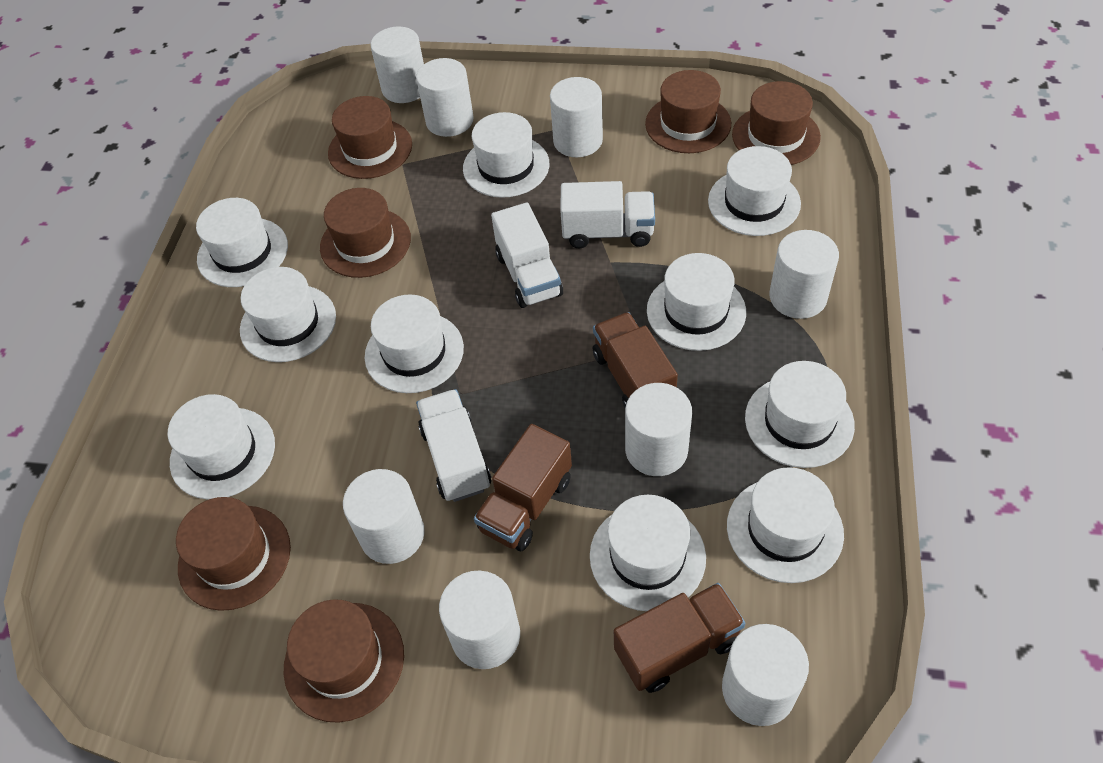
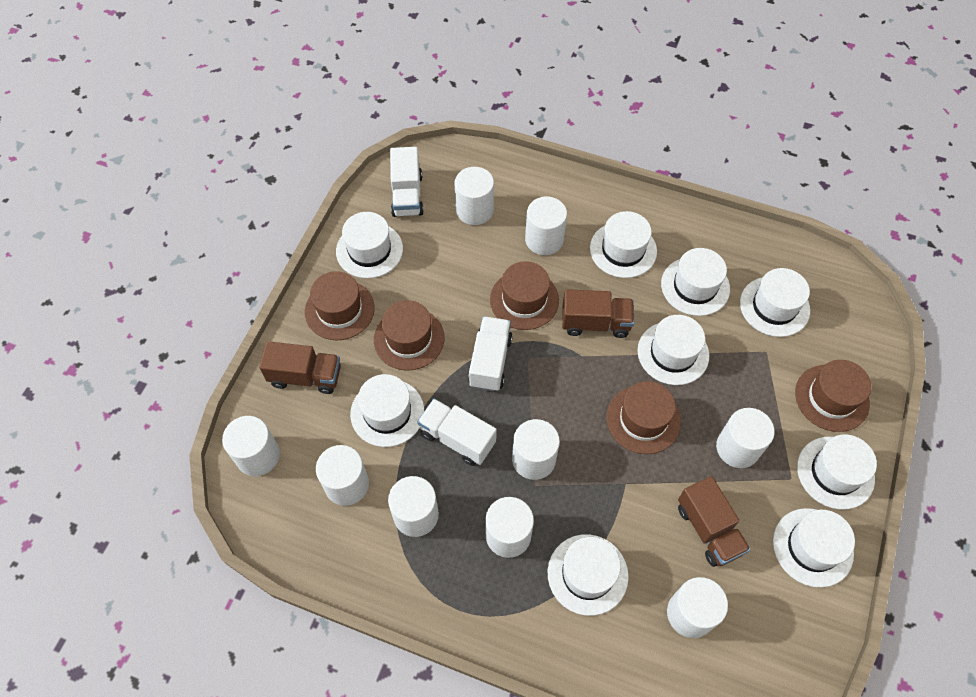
brown hat: 6 -> 5
white cylinder: 8 -> 9
white hat: 10 -> 9

